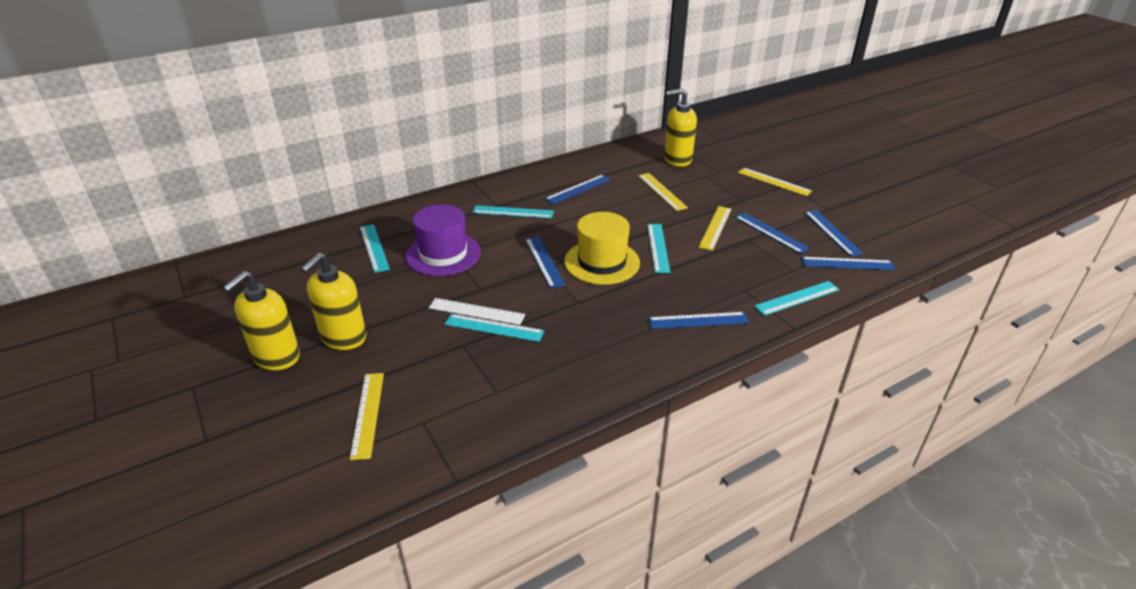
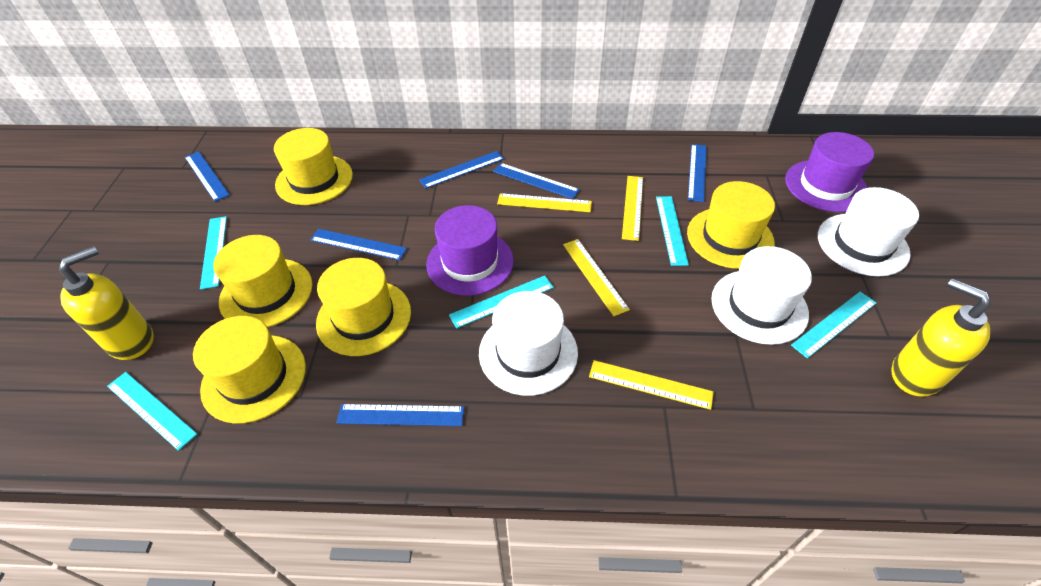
purple hat: 1 -> 2
white hat: 0 -> 3
white ruler: 1 -> 0
yellow hat: 1 -> 5
yellow soap dispenser: 3 -> 2

